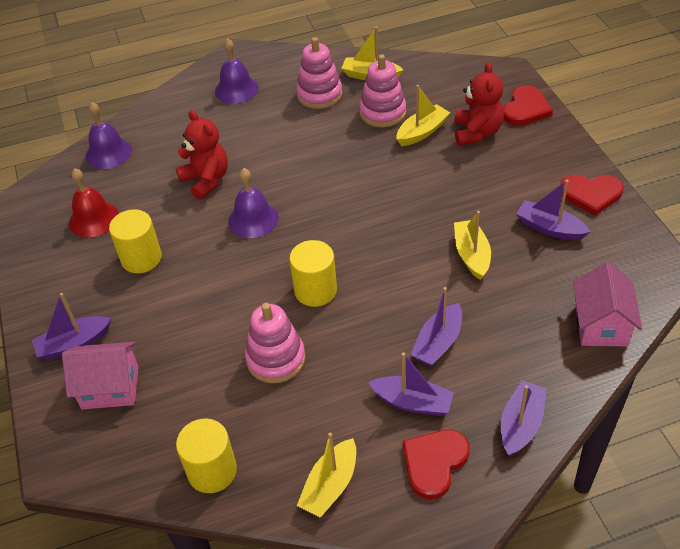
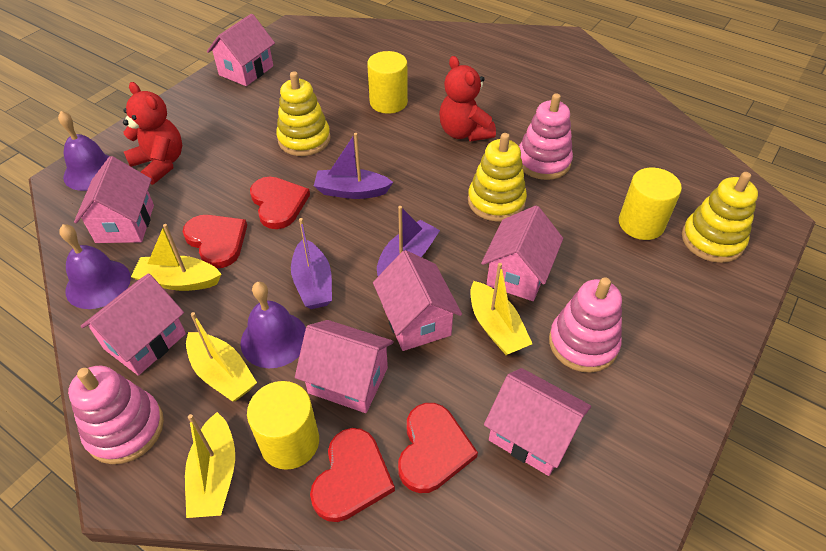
pink house: 2 -> 7
purple boat: 5 -> 3
red bell: 1 -> 0
red heart: 3 -> 4
yellow stacking toy: 0 -> 3

